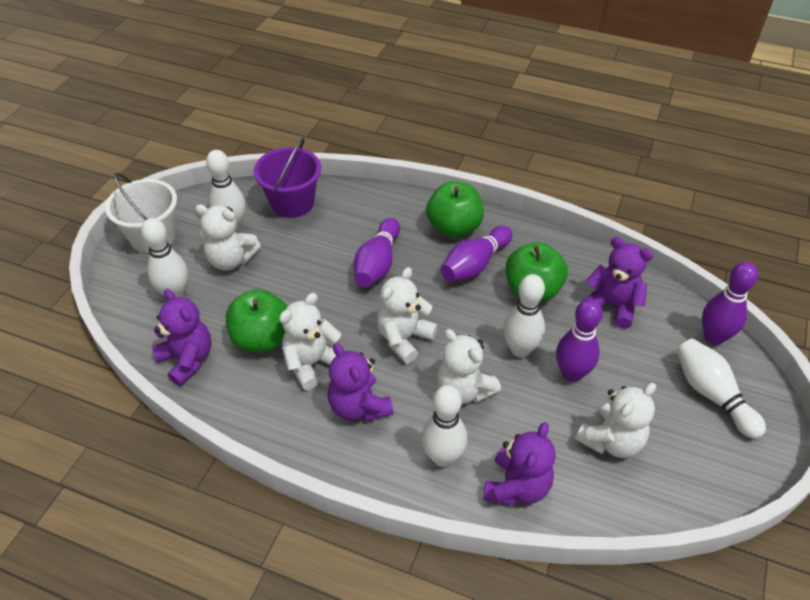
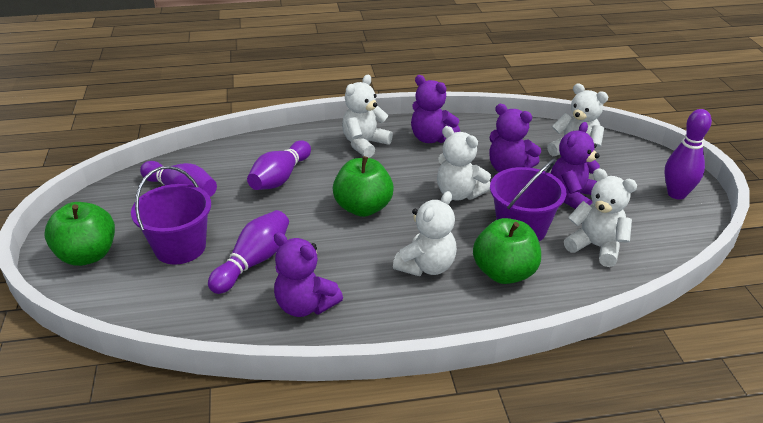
purple bucket: 1 -> 2
white bowling pin: 5 -> 0
white bucket: 1 -> 0

